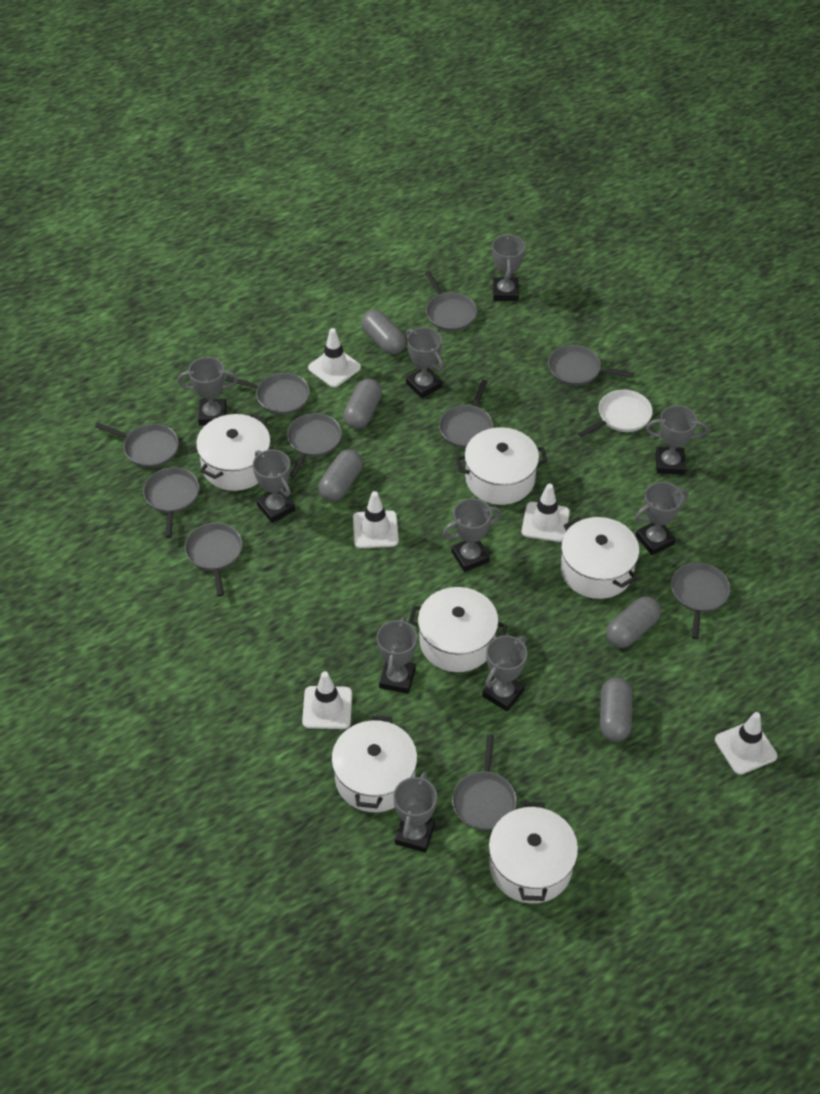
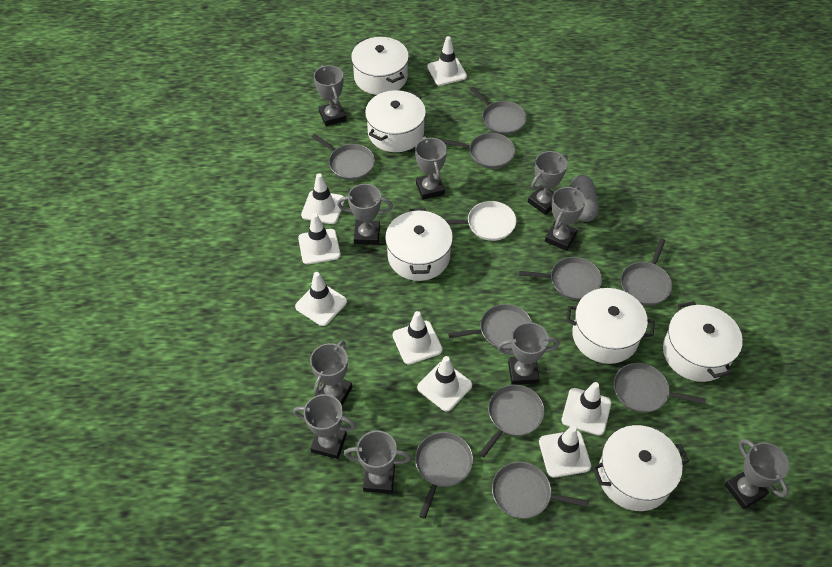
grey capsule: 5 -> 1
white traffic cone: 5 -> 8

